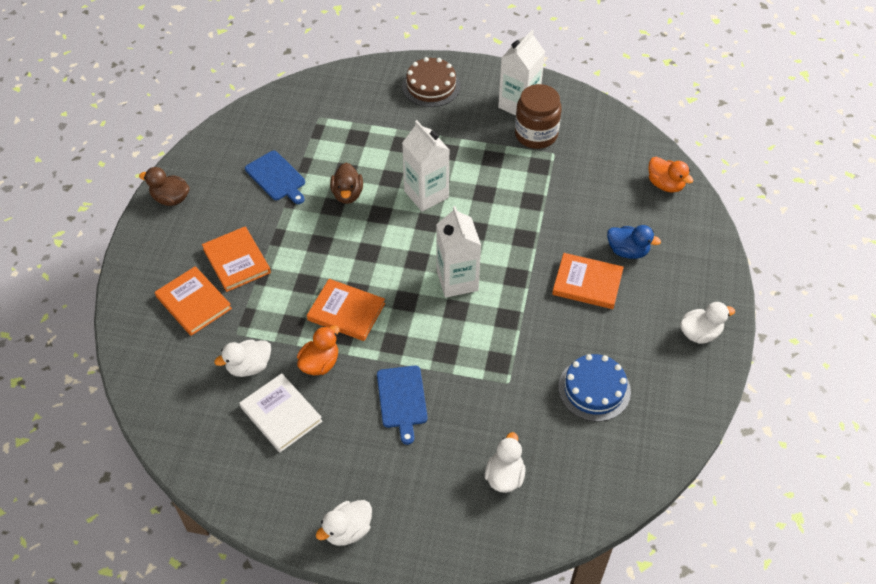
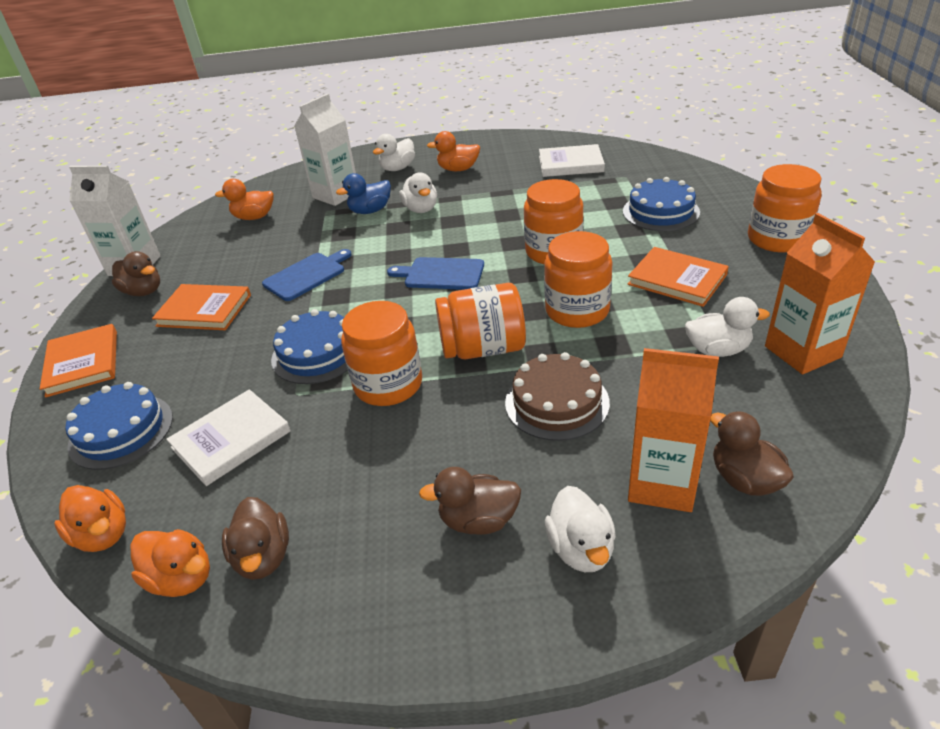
blue cake: 1 -> 3
brown duck: 2 -> 4
brown jar: 1 -> 0
orange book: 4 -> 3
orange carton: 0 -> 2
orange duck: 2 -> 4
orange jar: 0 -> 5
white book: 1 -> 2
white carton: 3 -> 2

